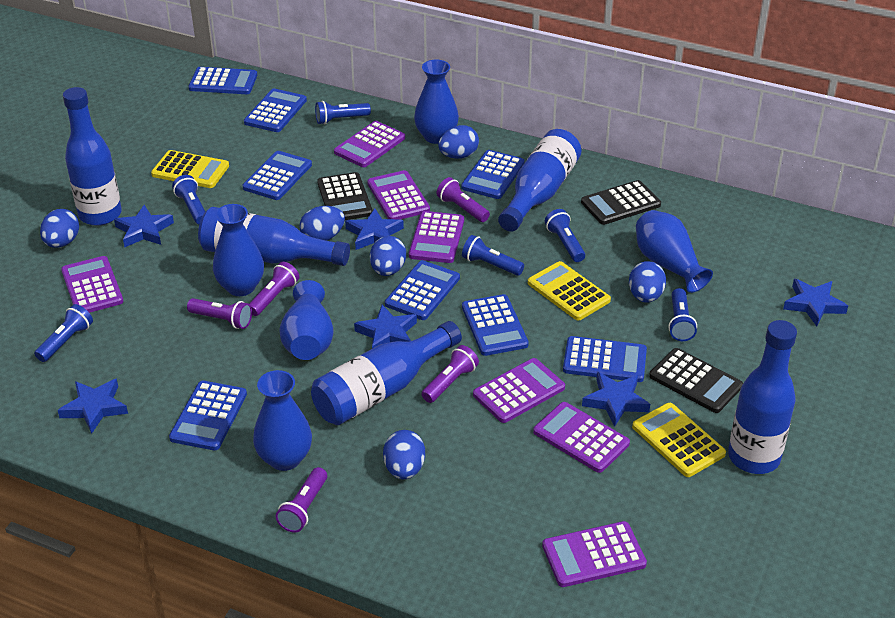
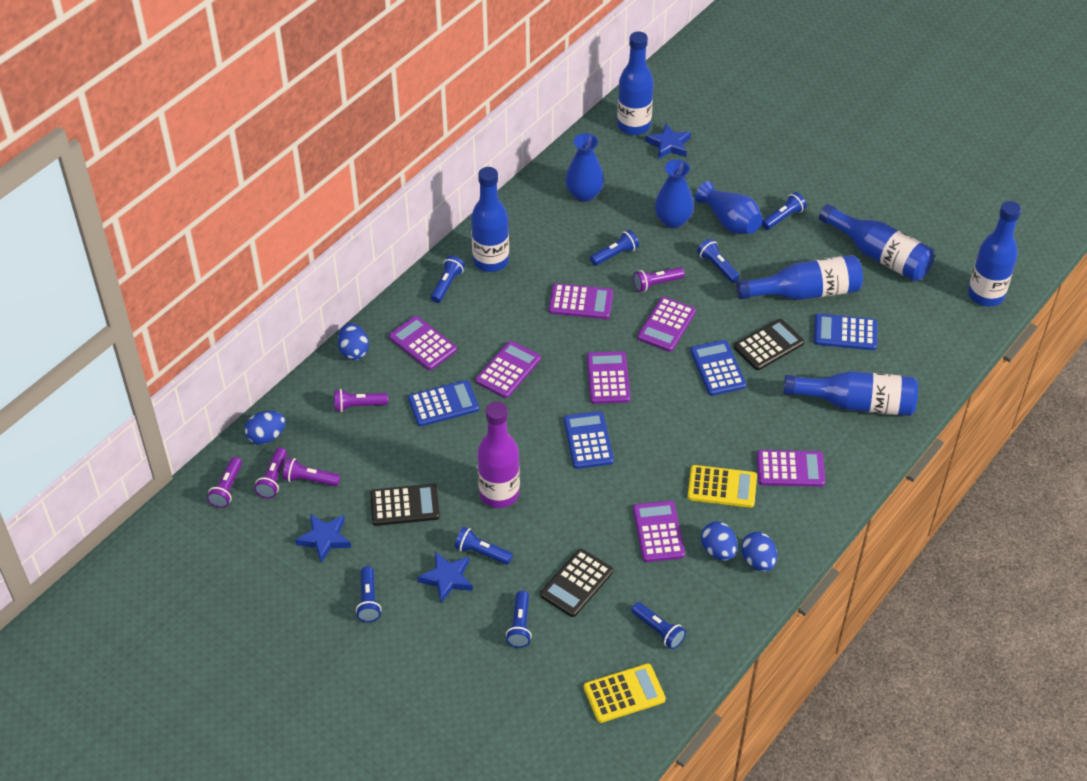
blue bottle: 5 -> 6
blue calculator: 8 -> 4
blue egg: 6 -> 4
blue flashlight: 6 -> 8
blue star: 6 -> 3
blue vase: 5 -> 3
purple bottle: 0 -> 1
yellow calculator: 3 -> 2

